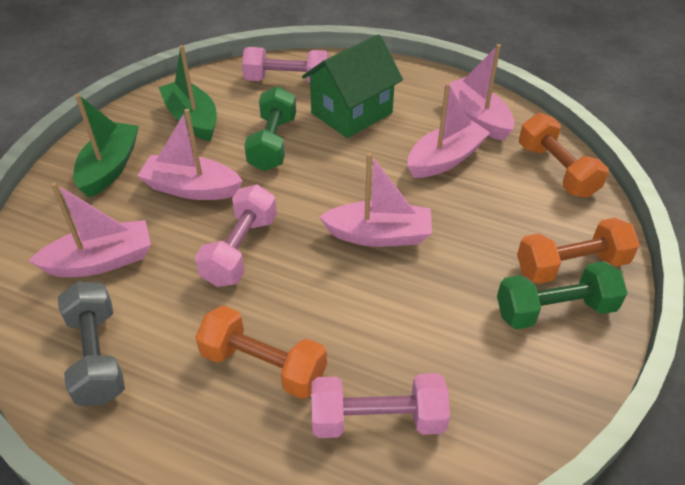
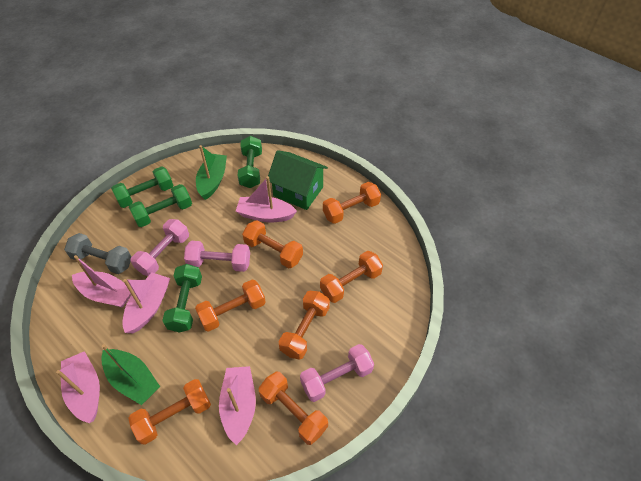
green dumbbell: 2 -> 4
orange dumbbell: 3 -> 7

